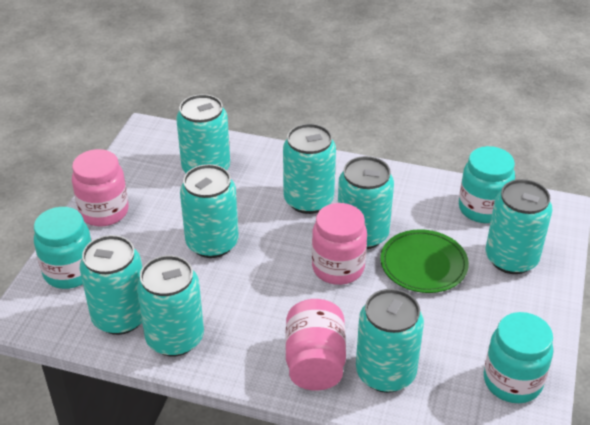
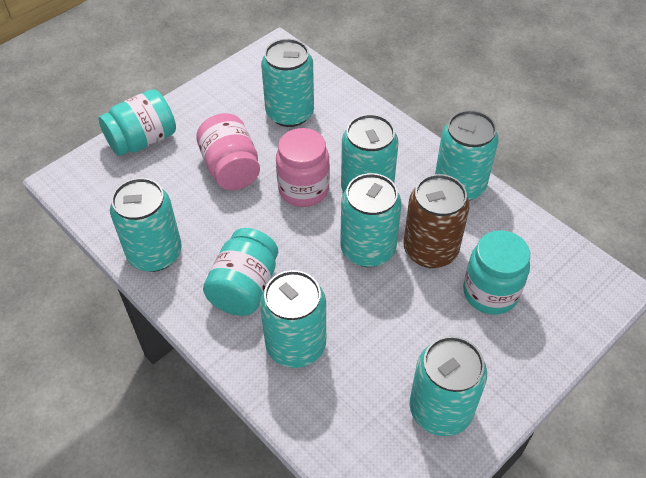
brown can: 0 -> 1
green plate: 1 -> 0
pink jar: 3 -> 2
turquoise can: 8 -> 7

